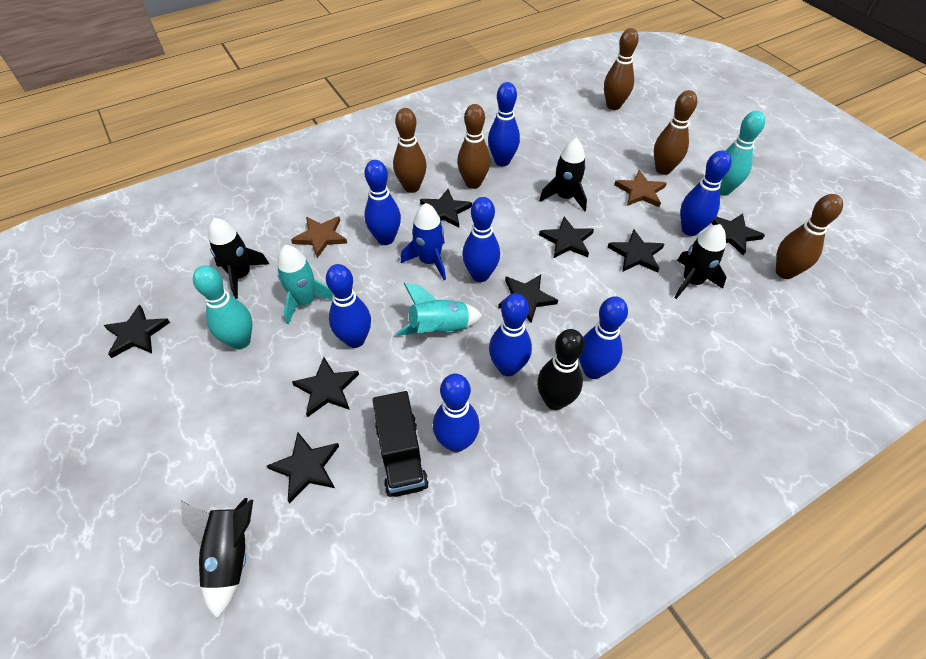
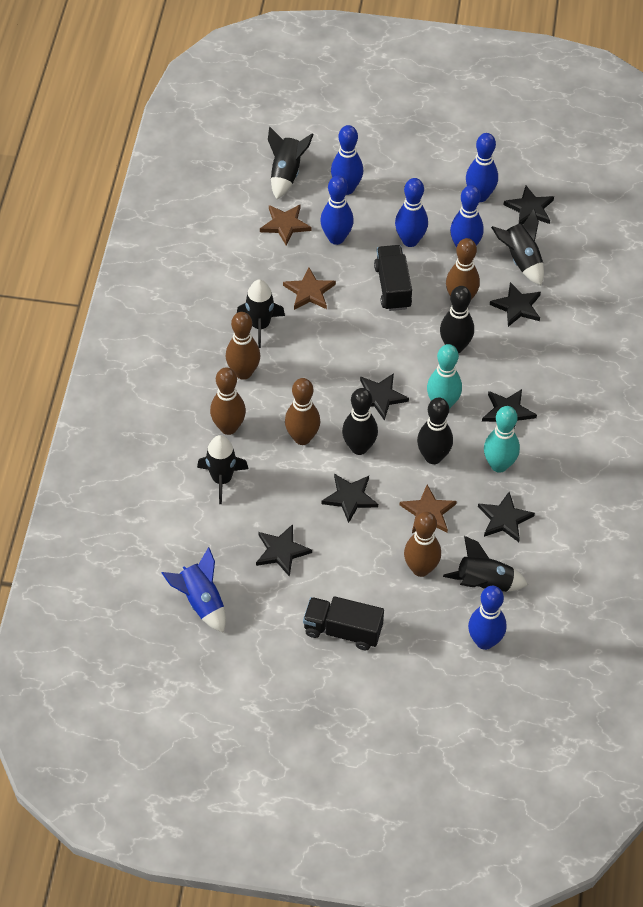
black bowling pin: 1 -> 3
black rocket: 4 -> 5
black star: 8 -> 7
black truck: 1 -> 2
blue bowling pin: 8 -> 6
brown star: 2 -> 3
turquoise rocket: 2 -> 0

